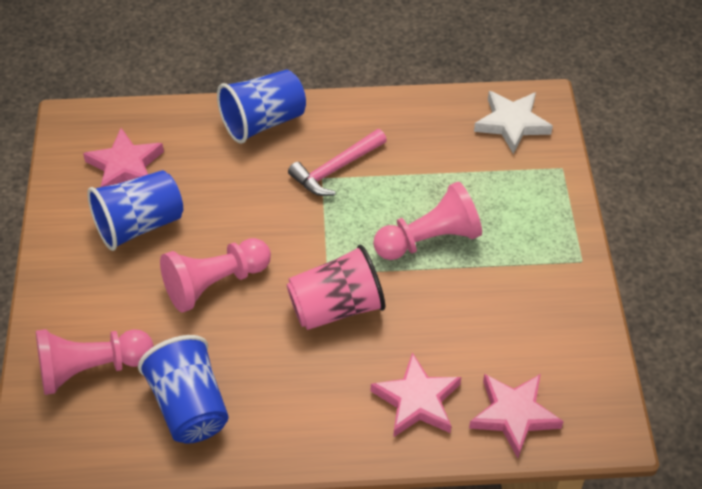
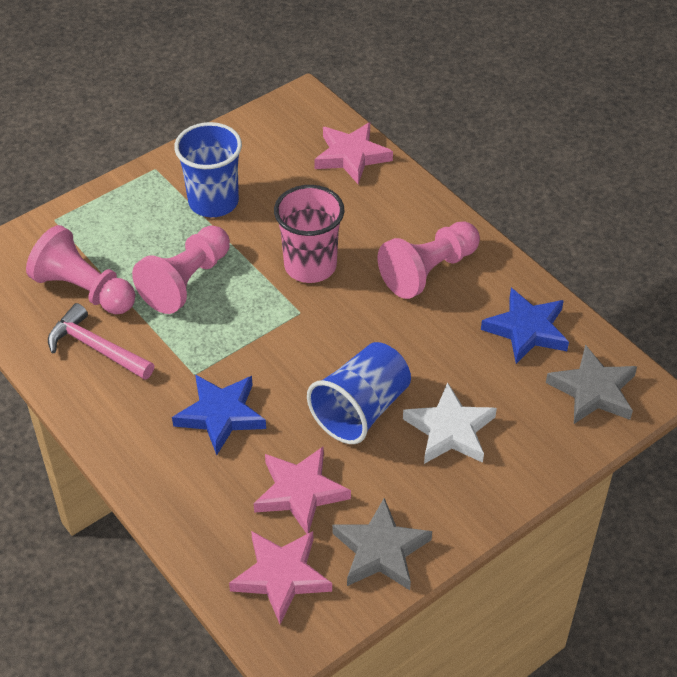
blue cup: 3 -> 2
blue star: 0 -> 2
grey star: 0 -> 2

